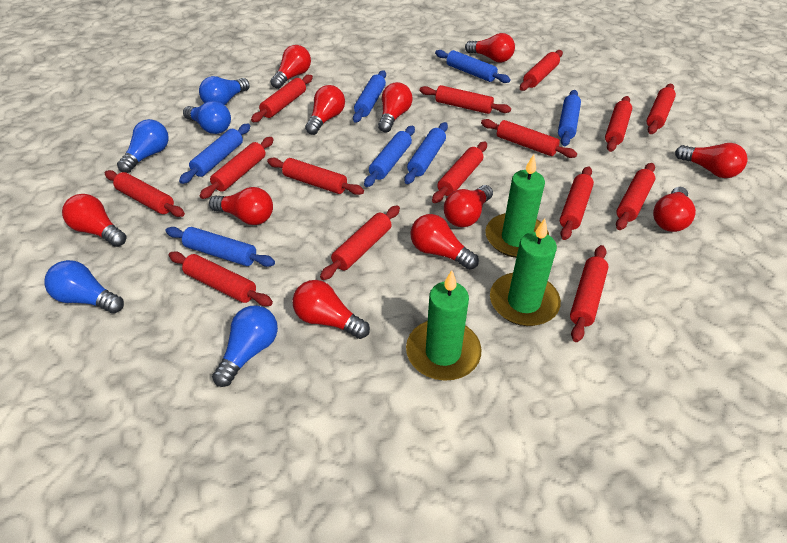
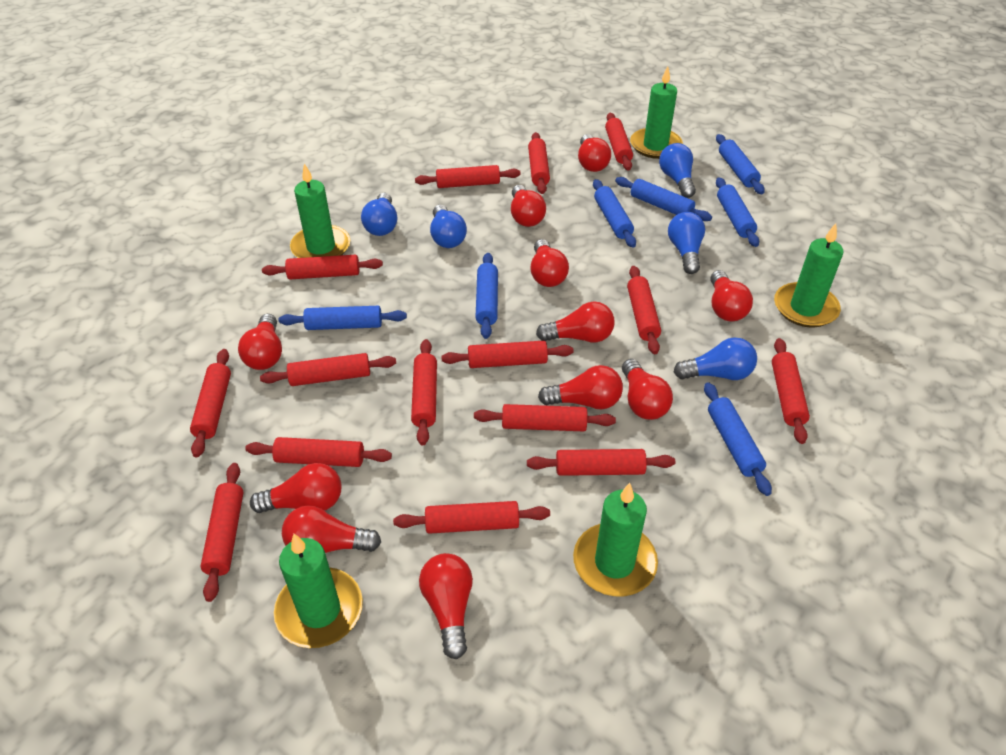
green candle: 3 -> 5

